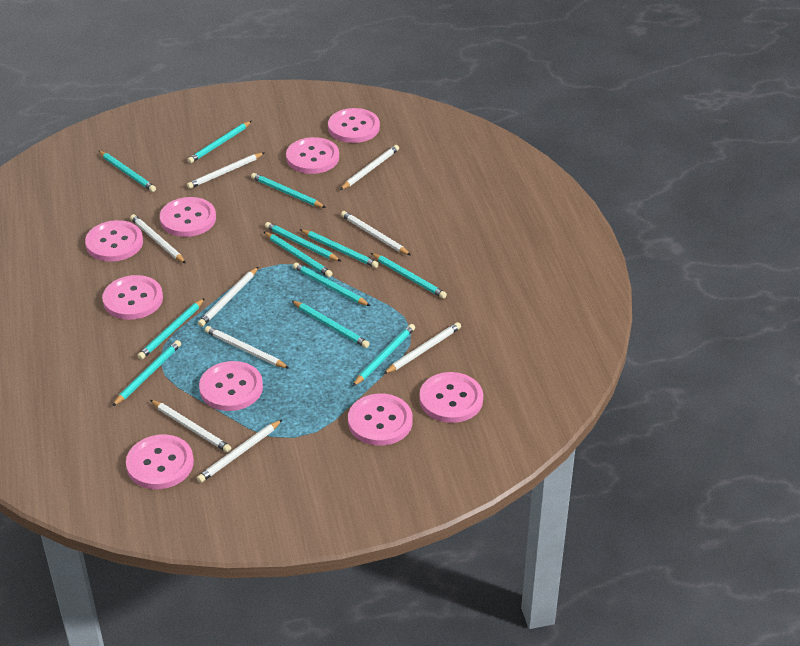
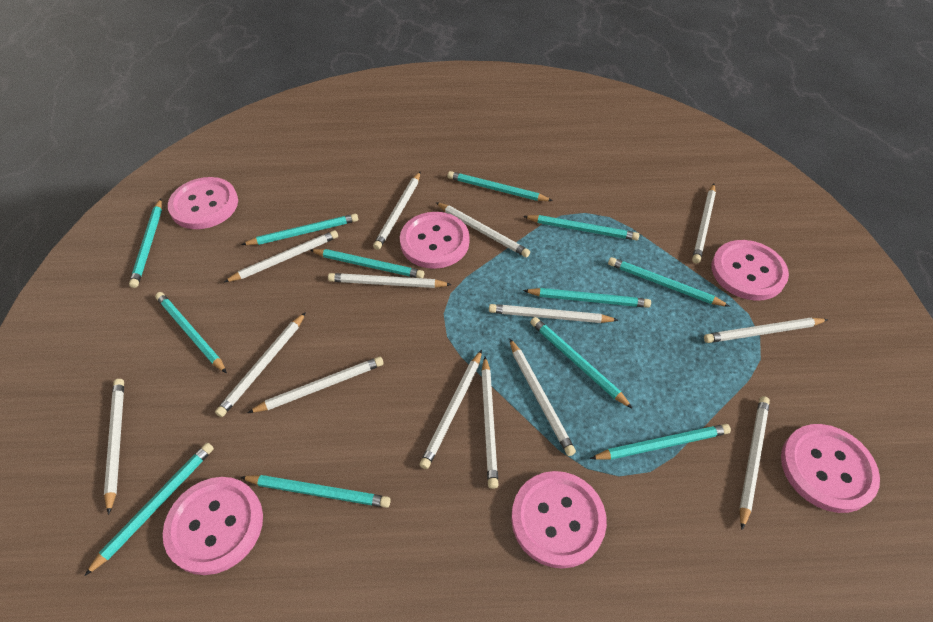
pink button: 9 -> 6
white pencil: 9 -> 14

